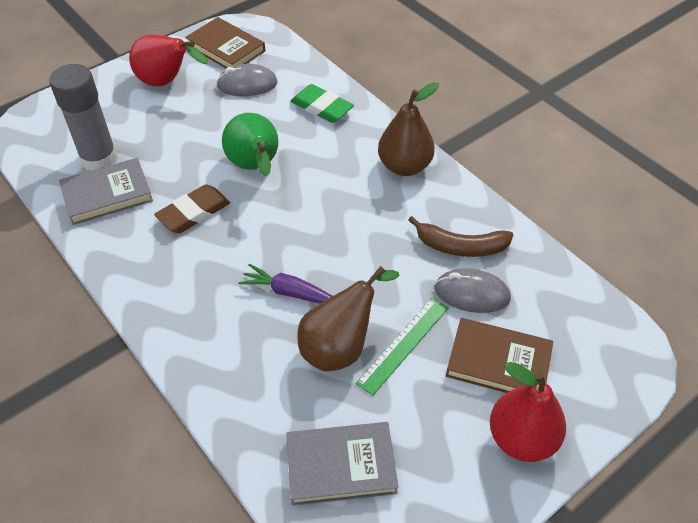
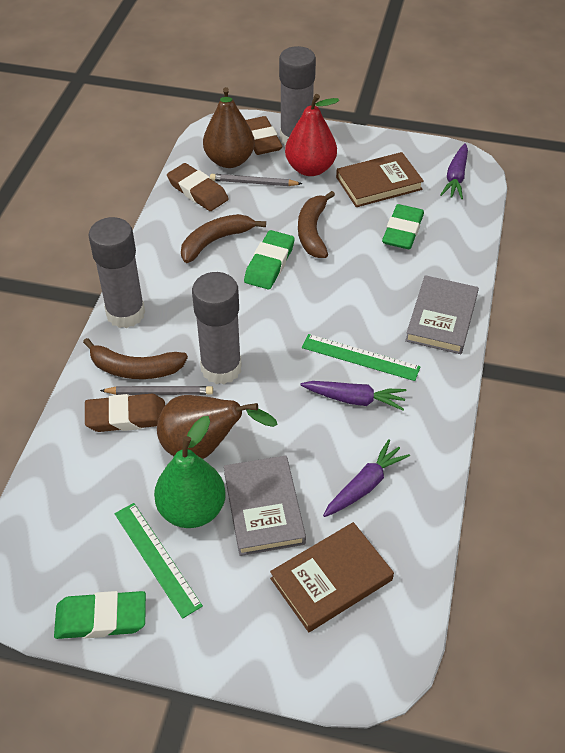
brown banana: 1 -> 3
brown eraser: 1 -> 3
green eraser: 1 -> 3
green ruler: 1 -> 2
grey glue stick: 1 -> 3
grey mouse: 2 -> 0
grey pencil: 0 -> 2
purple carrot: 1 -> 3
red pear: 2 -> 1

